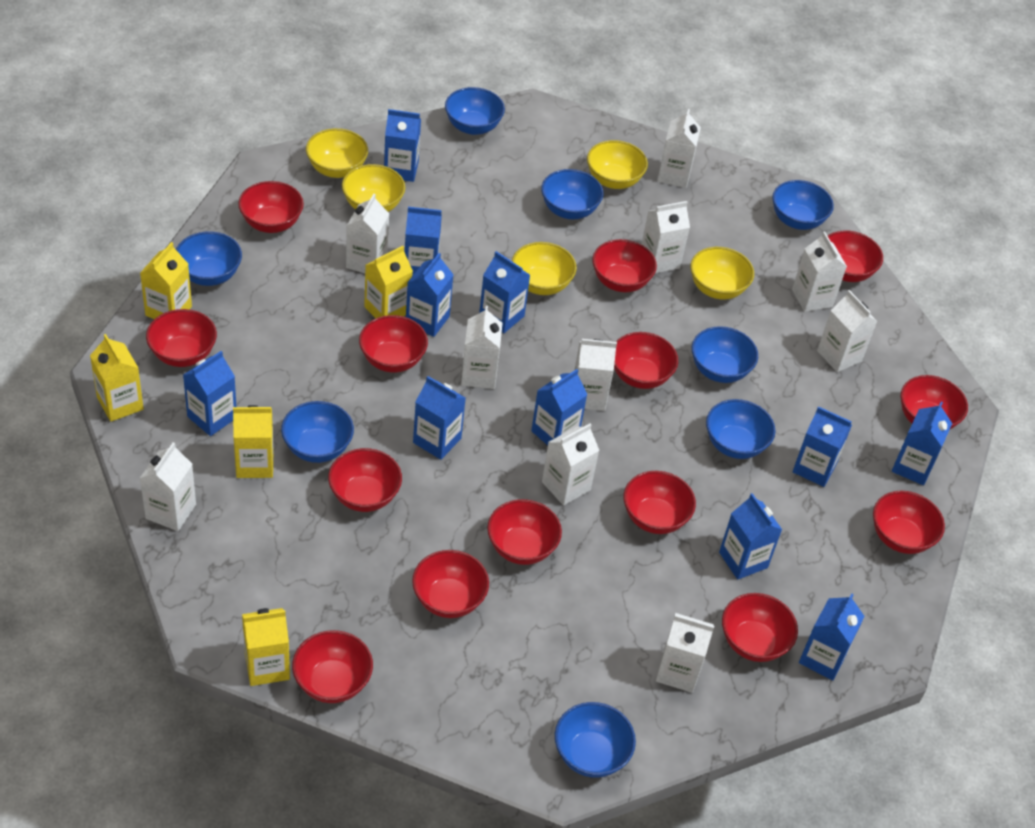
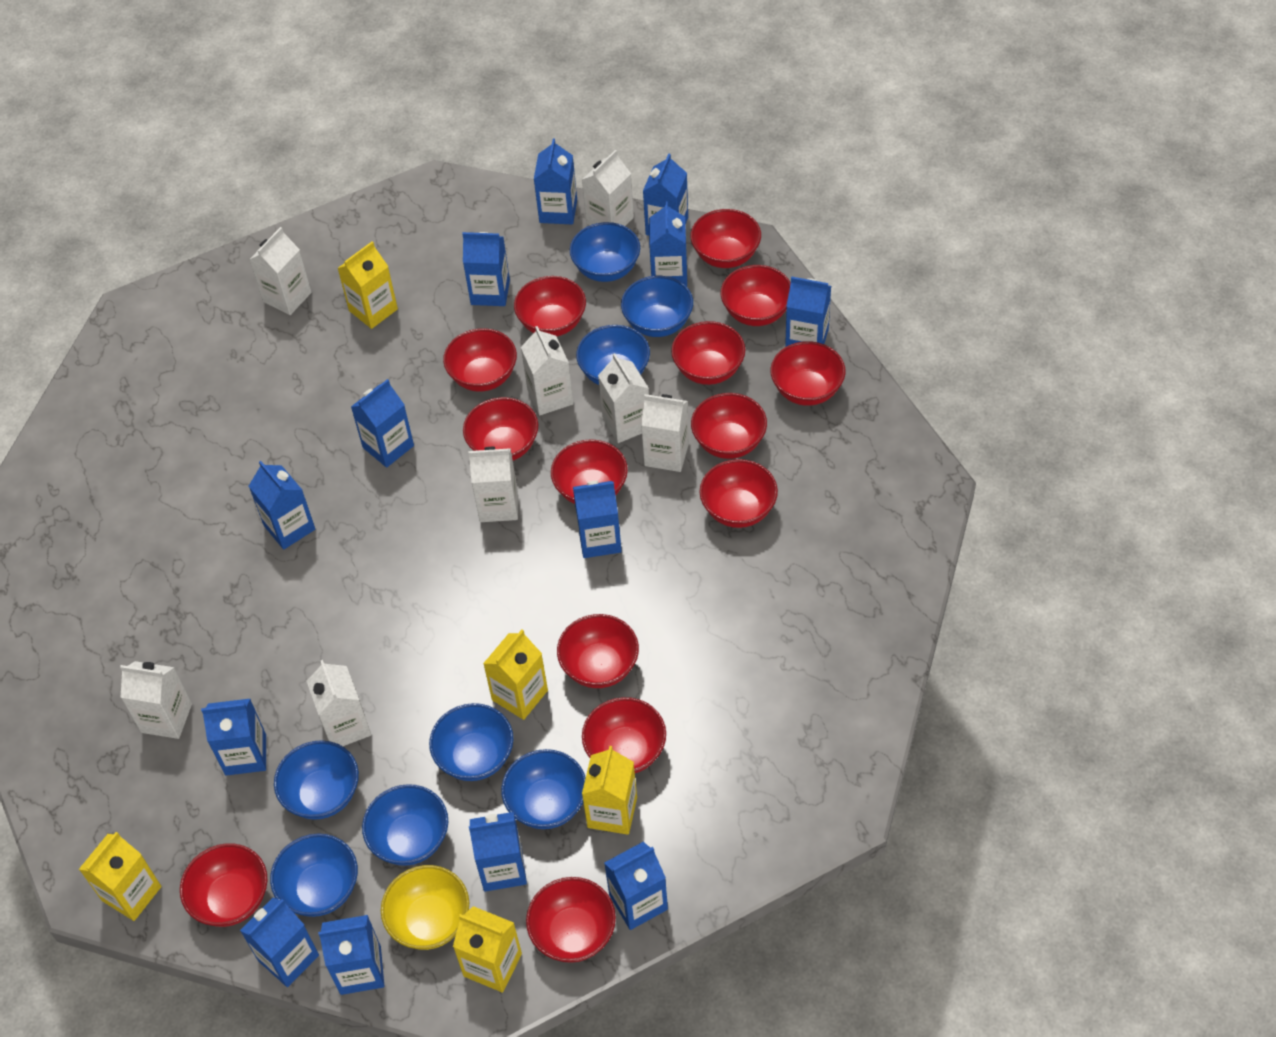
blue carton: 11 -> 13
white carton: 10 -> 8
yellow bowl: 5 -> 1

